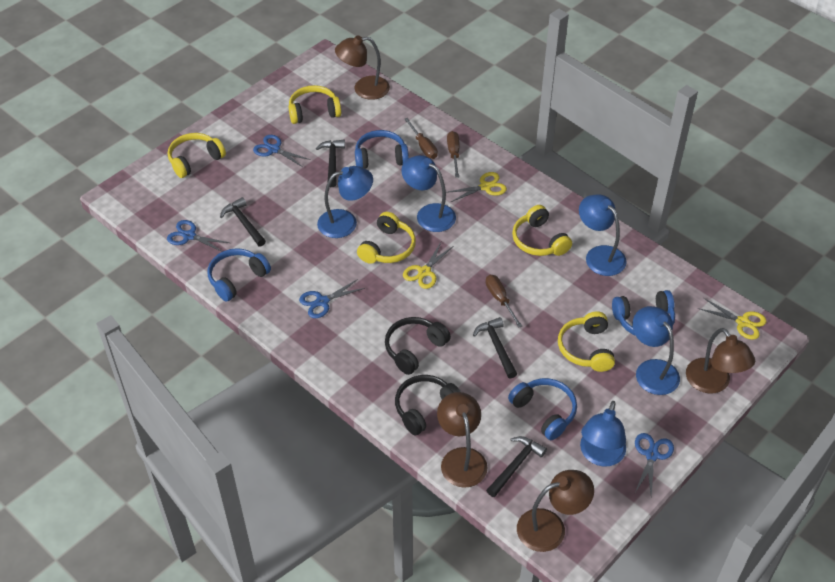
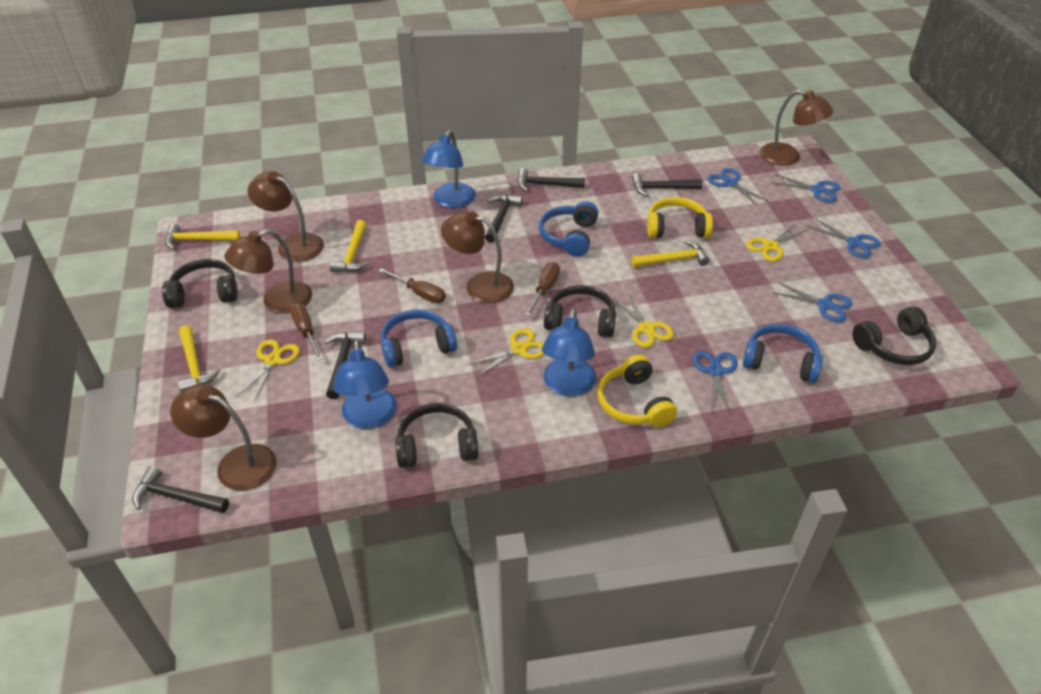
black hammer: 4 -> 5
black headphones: 2 -> 4
blue headphones: 4 -> 3
blue lamp: 5 -> 3
blue scissors: 4 -> 5
brown lamp: 4 -> 5
yellow hammer: 0 -> 4
yellow headphones: 5 -> 2
yellow scissors: 3 -> 4

